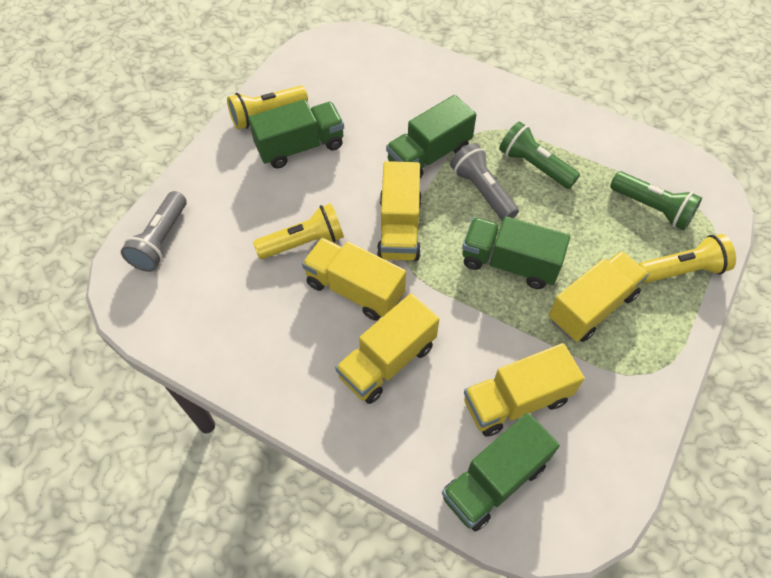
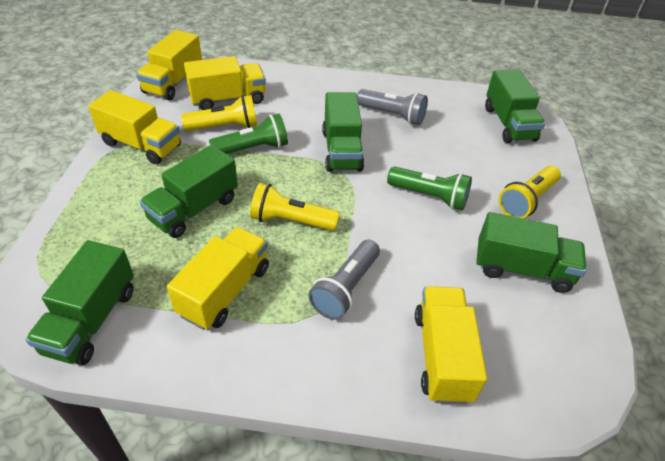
green truck: 4 -> 5

